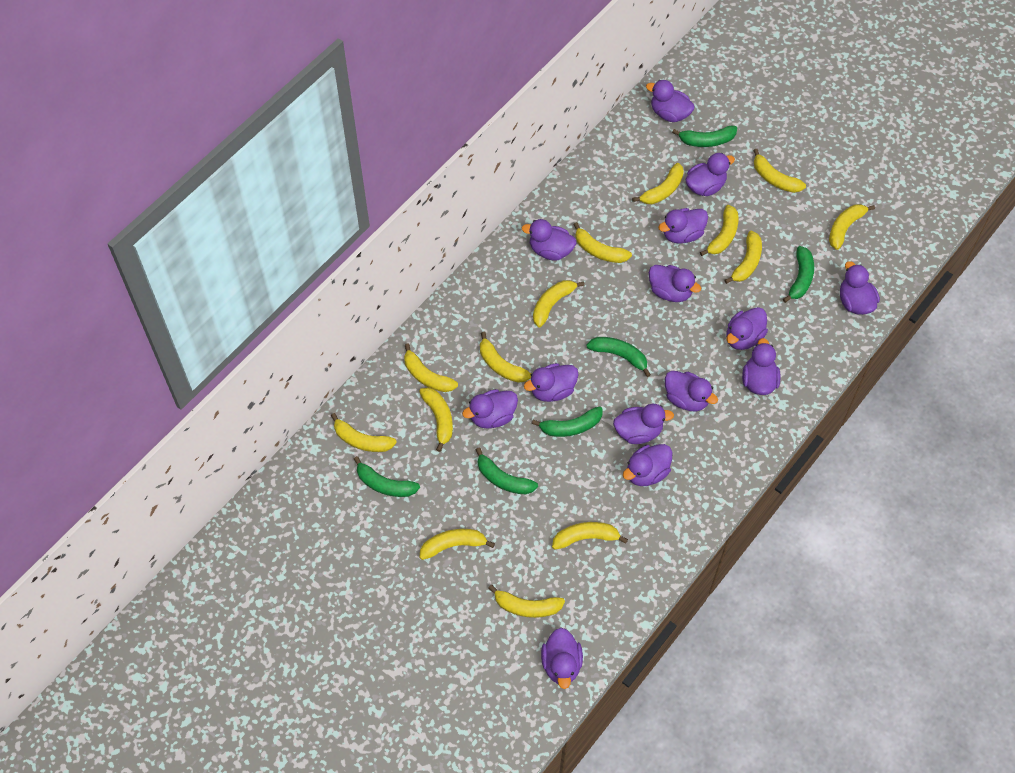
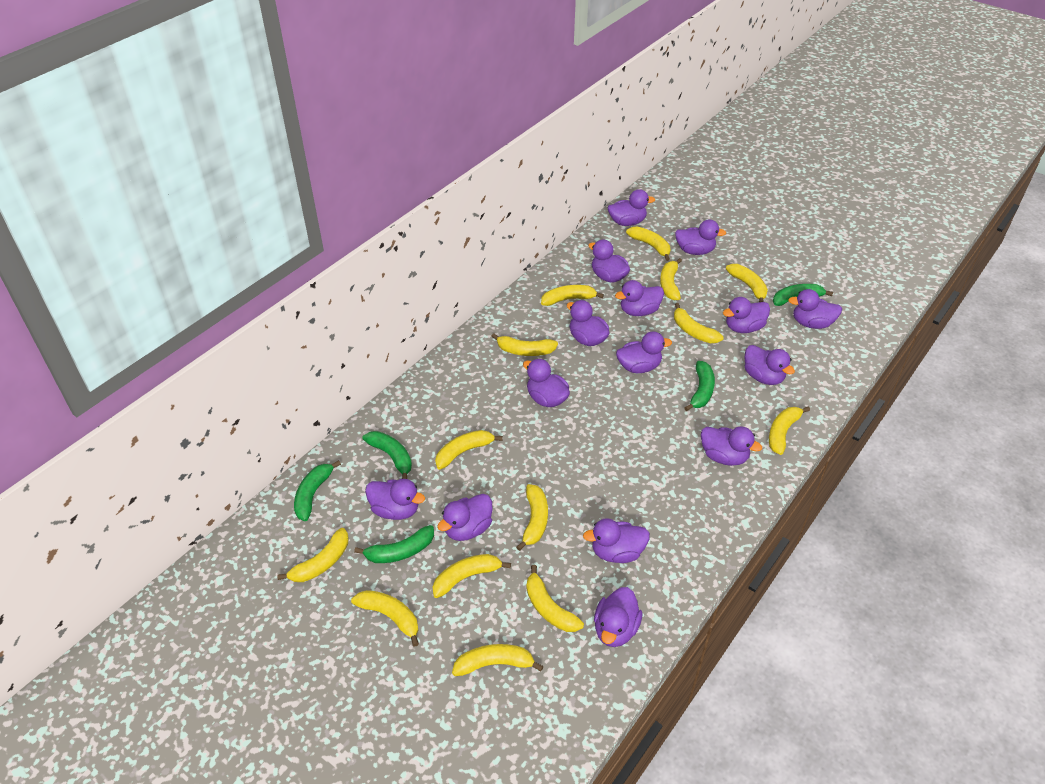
green banana: 6 -> 5
purple duck: 14 -> 15

